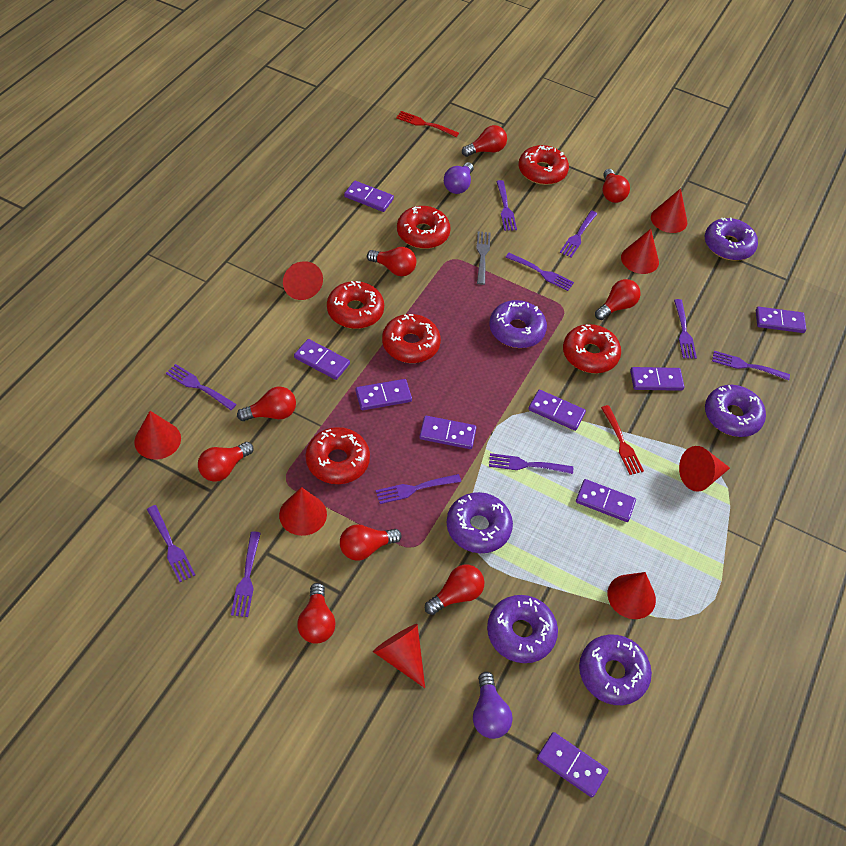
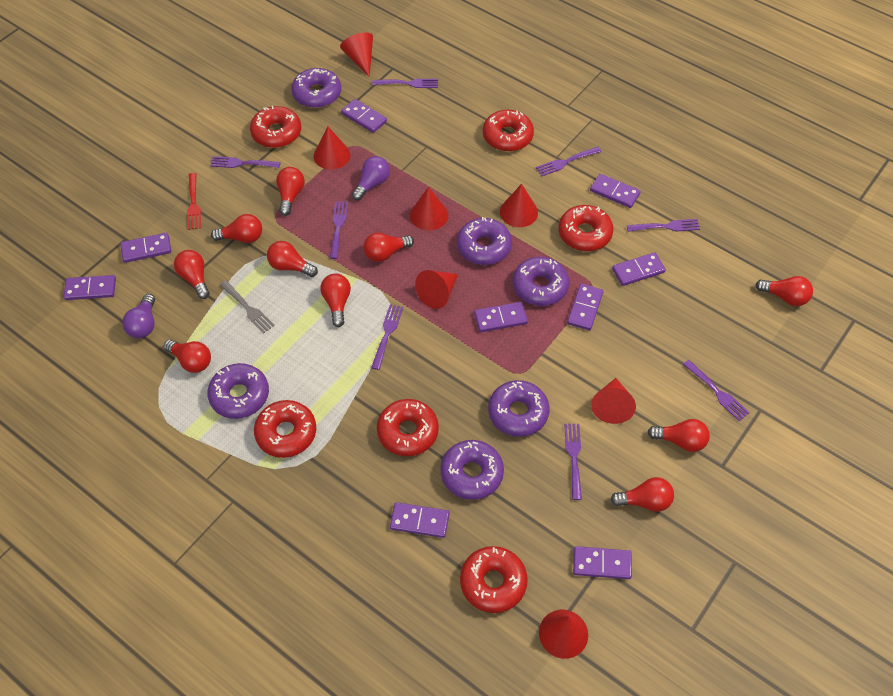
purple fork: 10 -> 8
red cone: 8 -> 7
red fork: 2 -> 1
red light bulb: 9 -> 10

